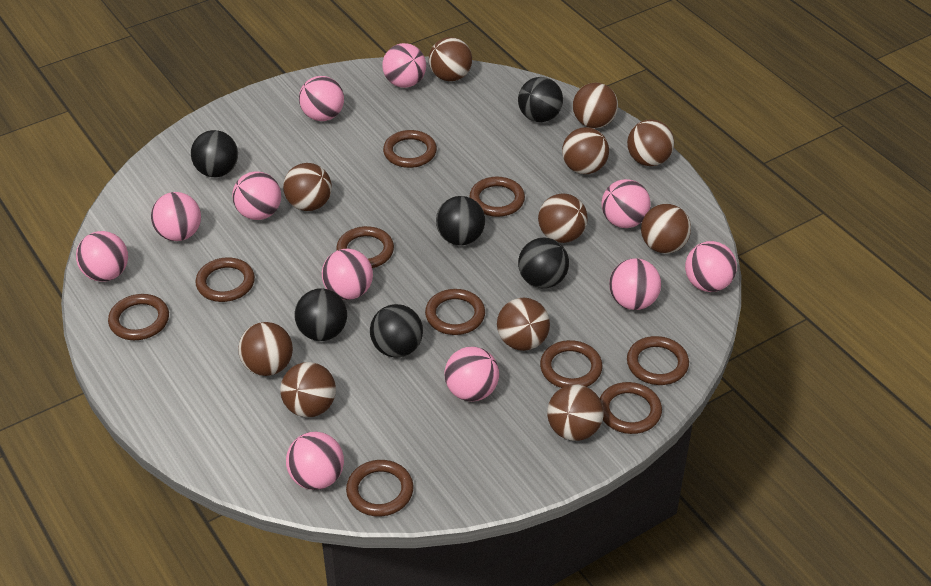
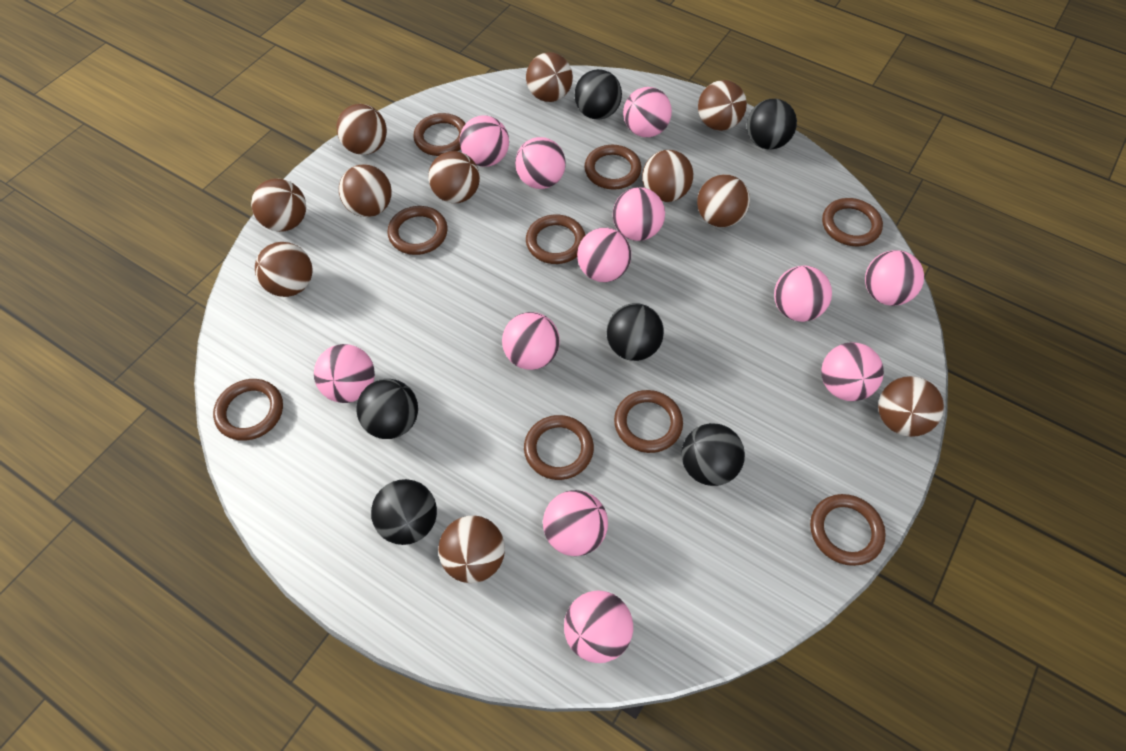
brown ring: 10 -> 9
pink ball: 11 -> 12

